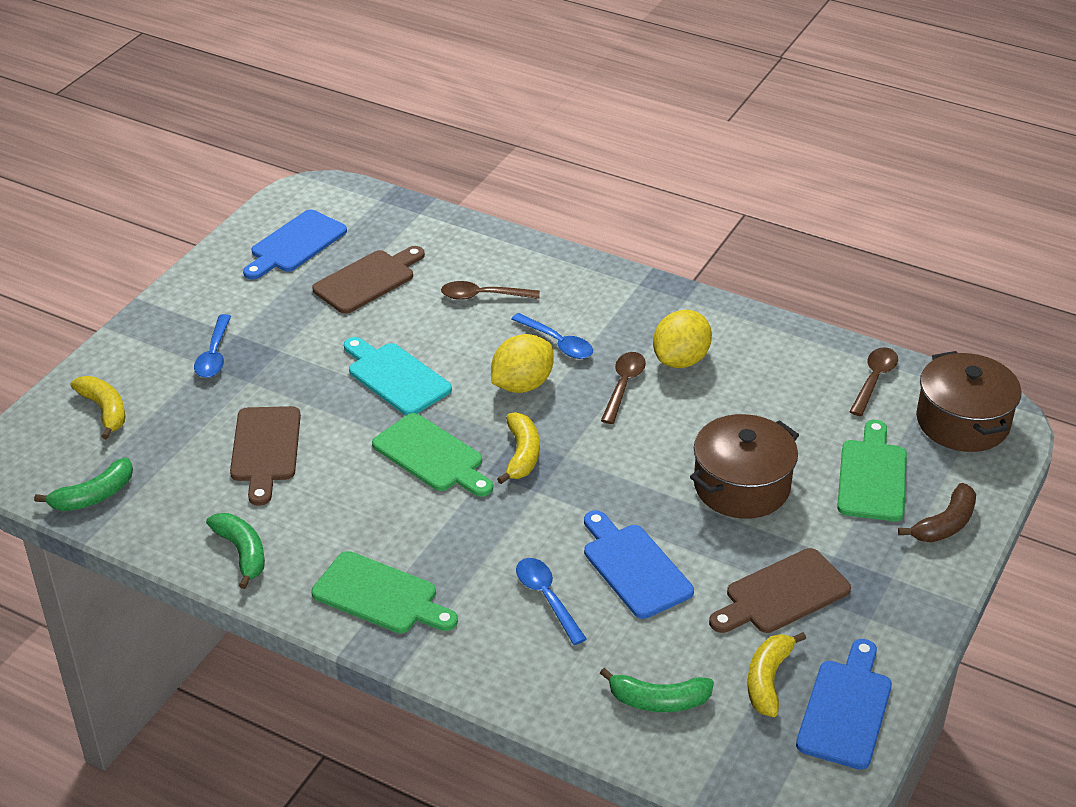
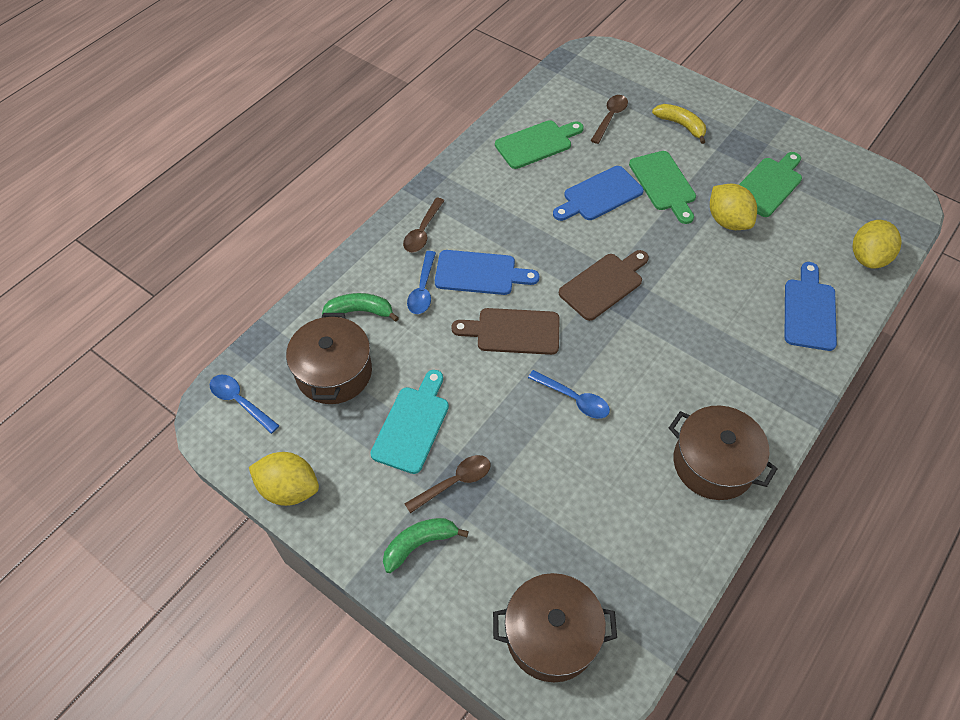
brown banana: 1 -> 0
brown cutting board: 3 -> 2
brown pot: 2 -> 3
green banana: 3 -> 2
yellow banana: 3 -> 1
yellow lemon: 2 -> 3

